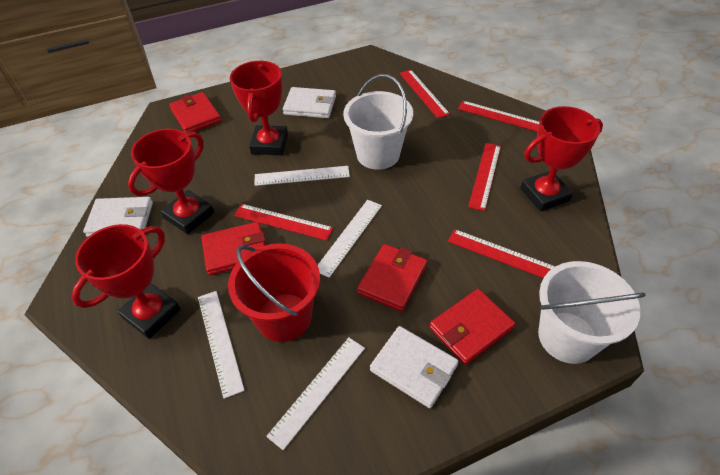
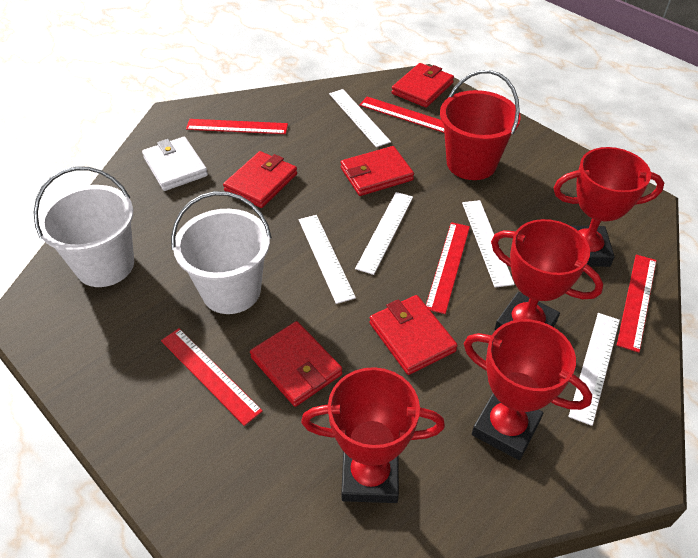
red wallet: 4 -> 5
white ruler: 4 -> 5
white wallet: 3 -> 1

